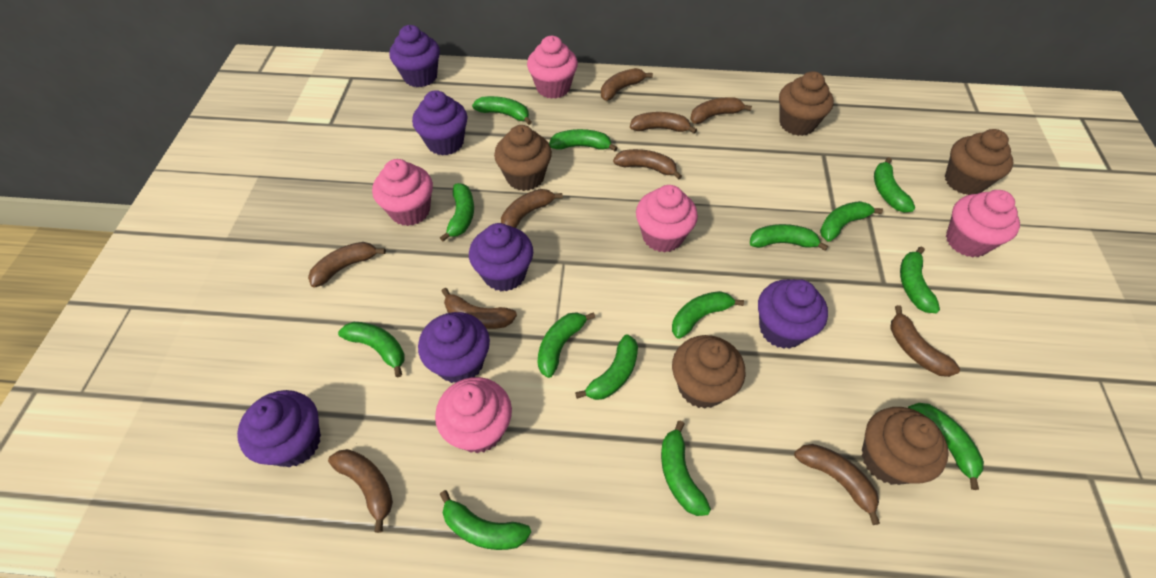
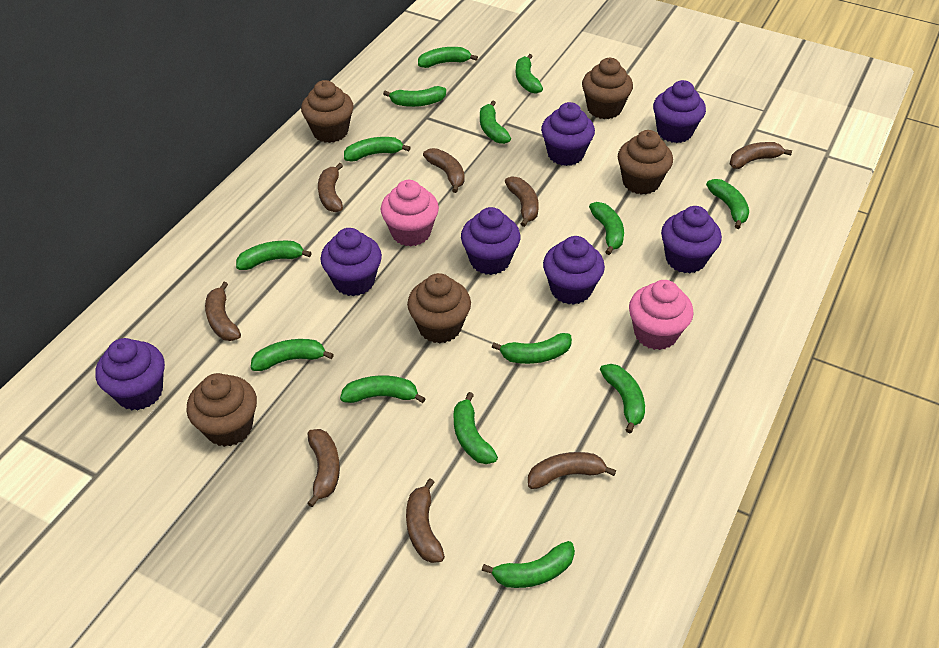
brown banana: 10 -> 8
pink cupcake: 5 -> 2
purple cupcake: 6 -> 7

